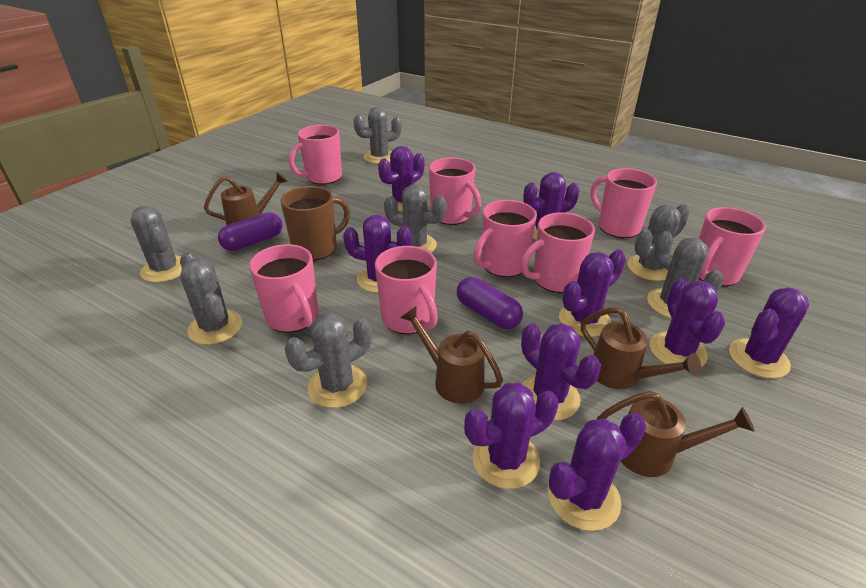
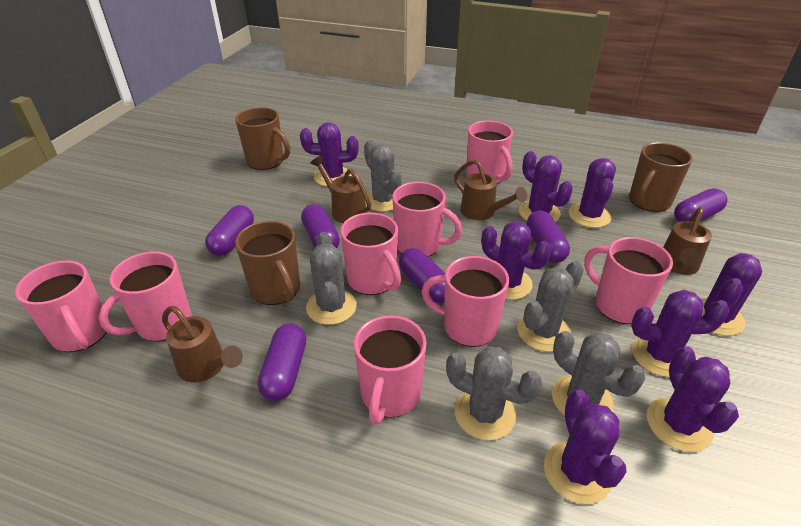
brown mug: 1 -> 3
grey cactus: 7 -> 5
purple cactus: 9 -> 8
purple capsule: 2 -> 6

